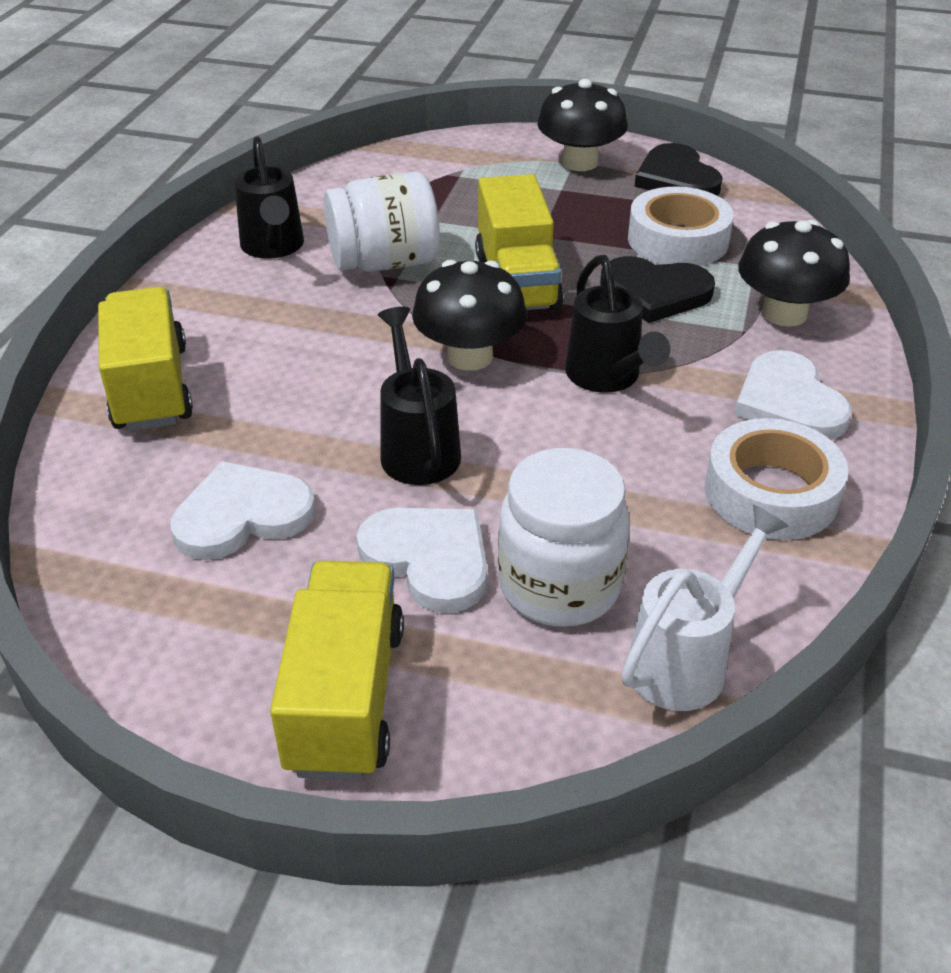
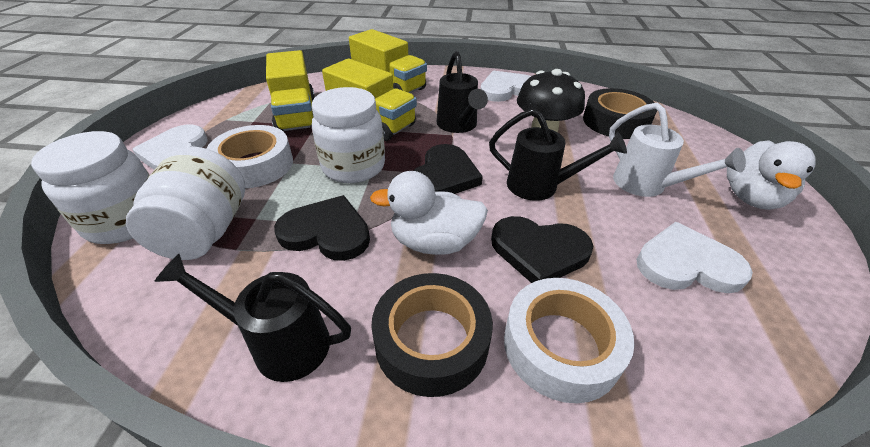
black heart: 2 -> 3
black mushroom: 3 -> 1
black tape: 0 -> 2
white duck: 0 -> 2
white jar: 2 -> 3

